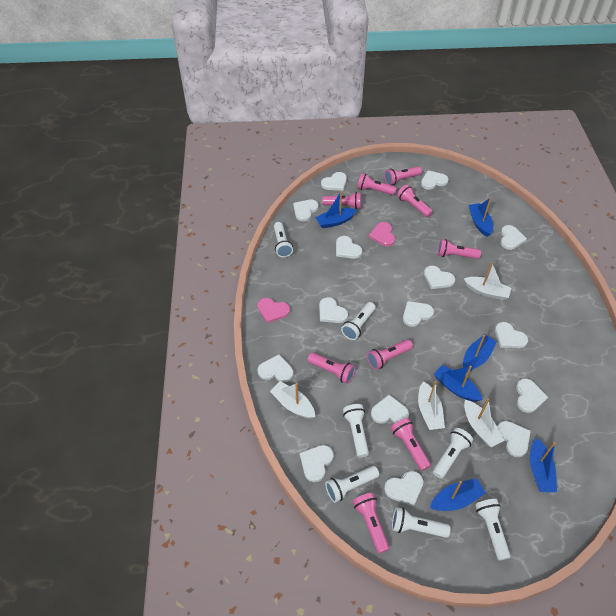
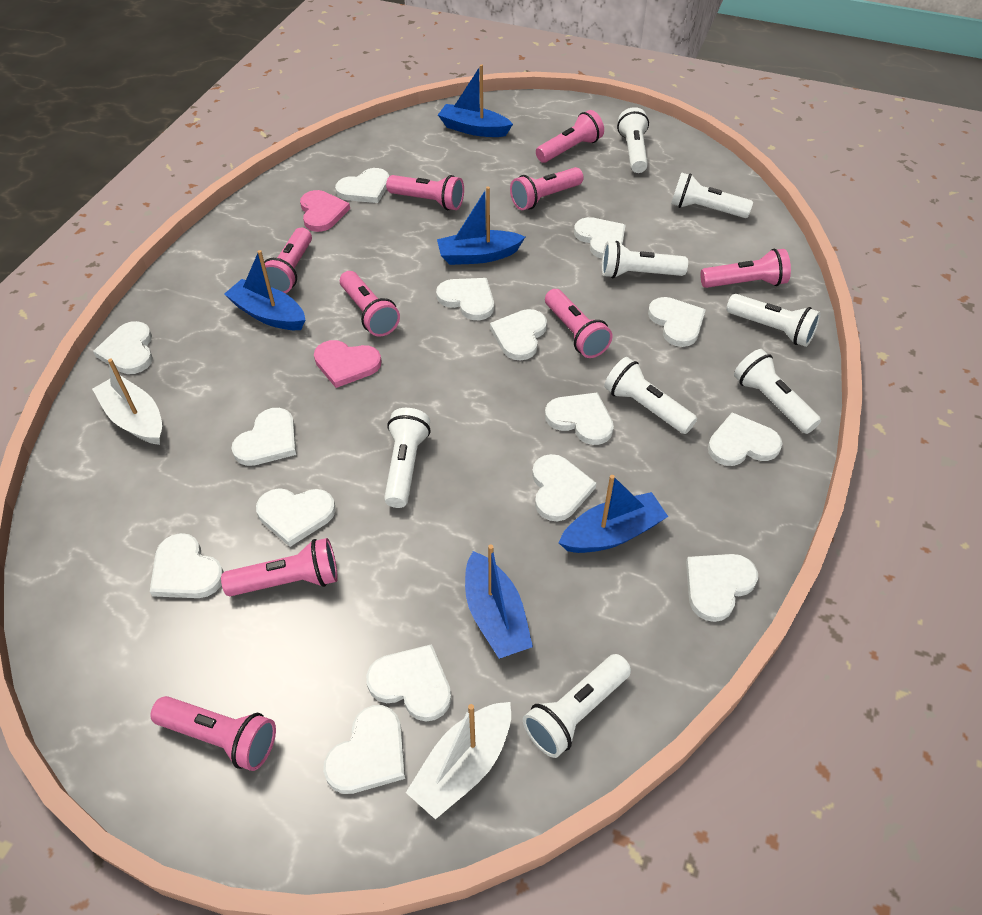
blue boat: 6 -> 5
white boat: 4 -> 2
white flashlight: 7 -> 8

